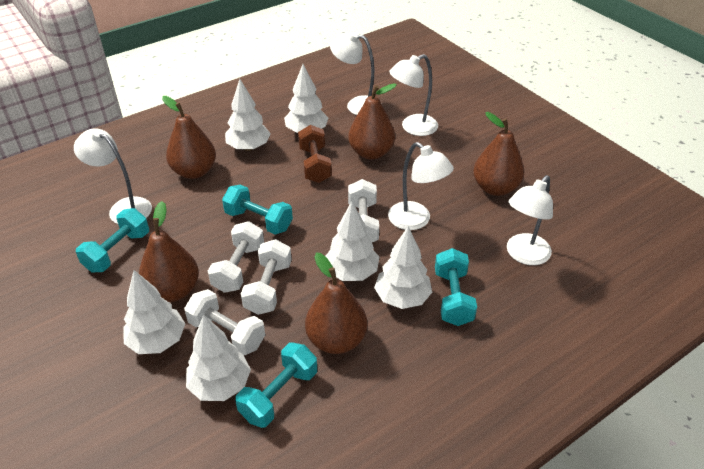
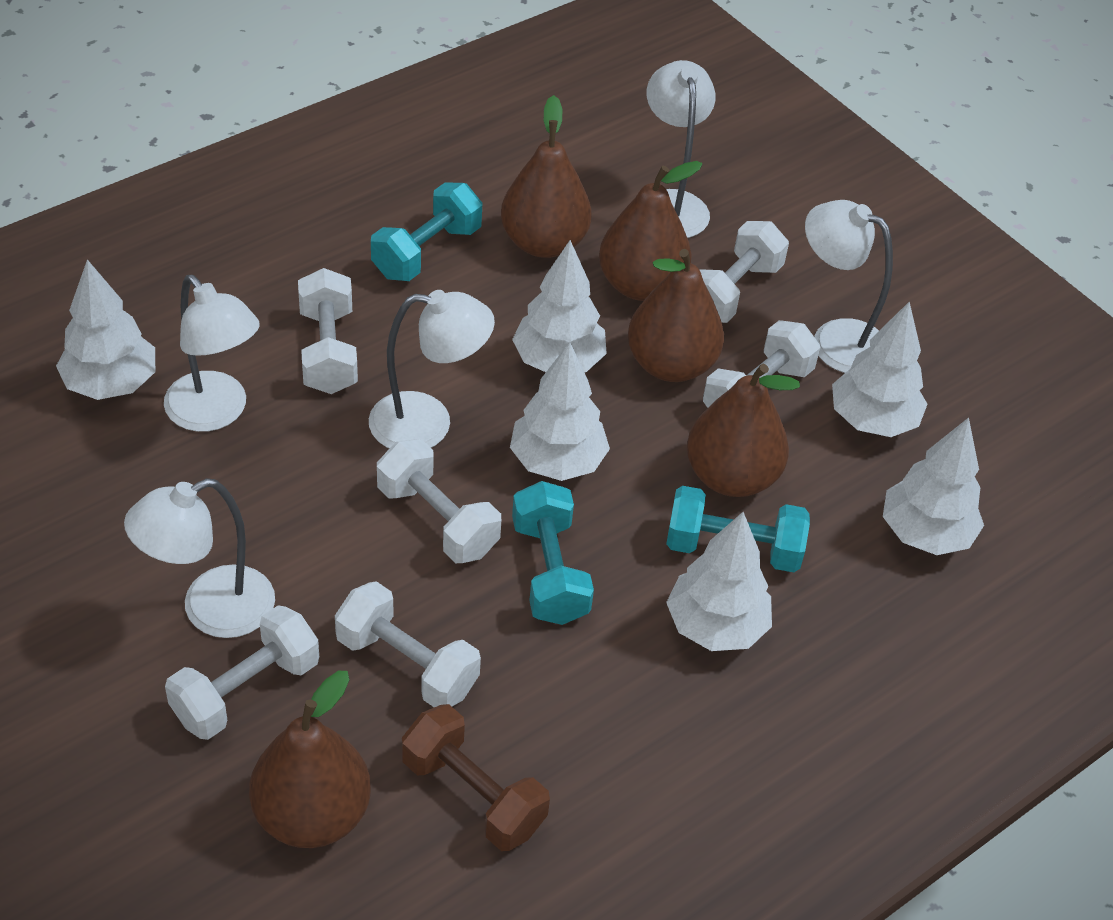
turquoise dumbbell: 4 -> 3
white dumbbell: 4 -> 6

